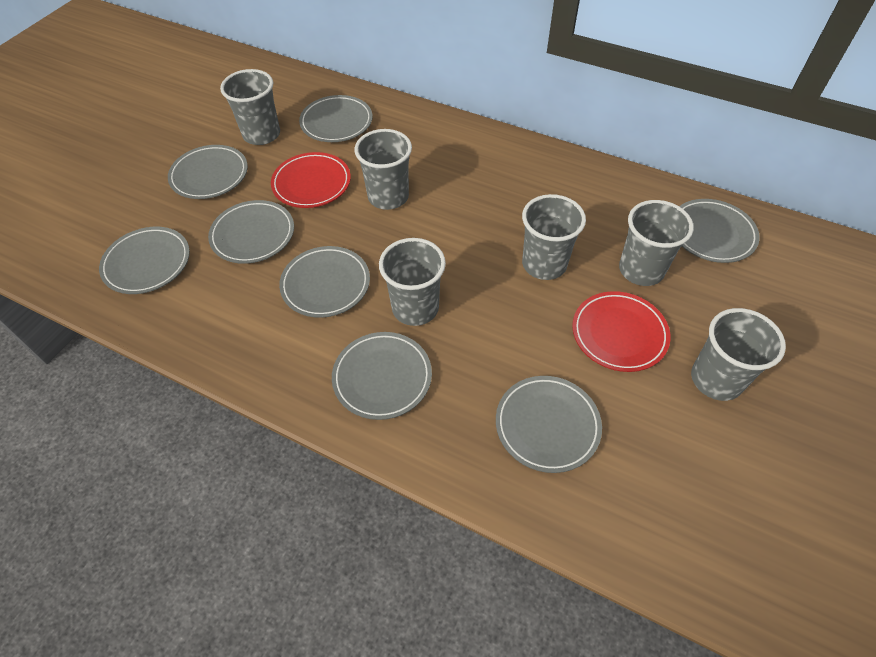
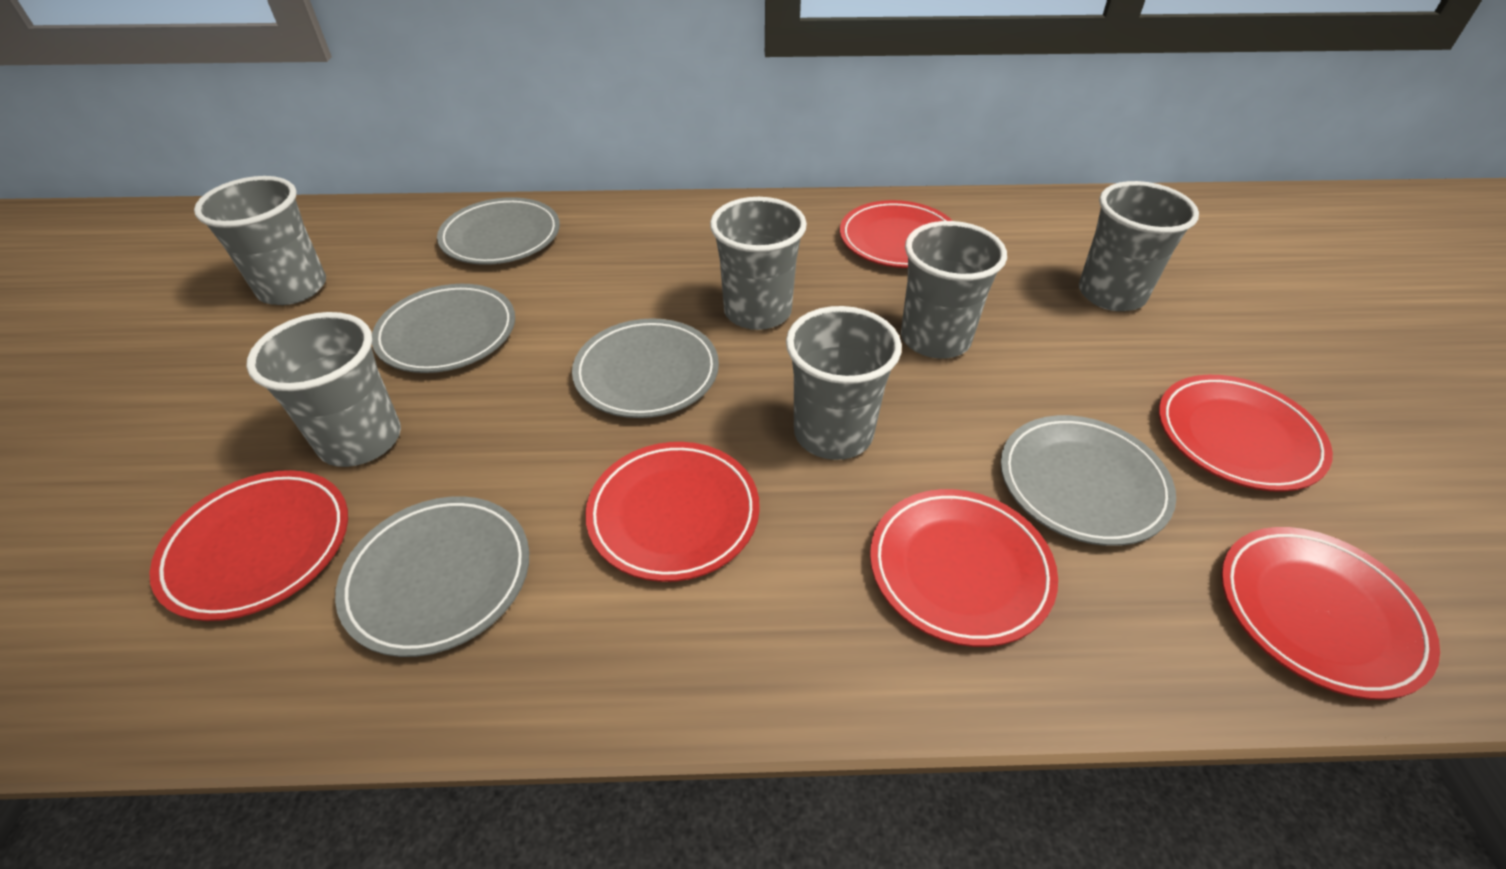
grey plate: 8 -> 5
red plate: 2 -> 6

